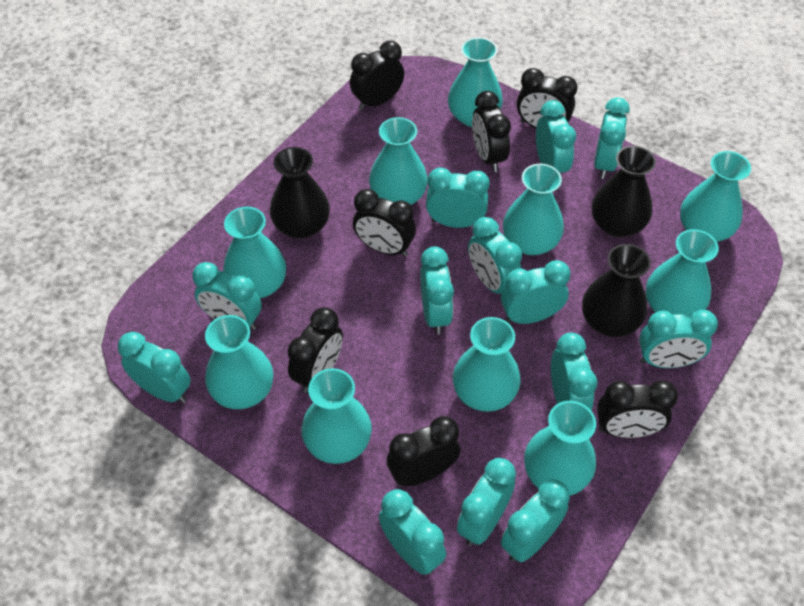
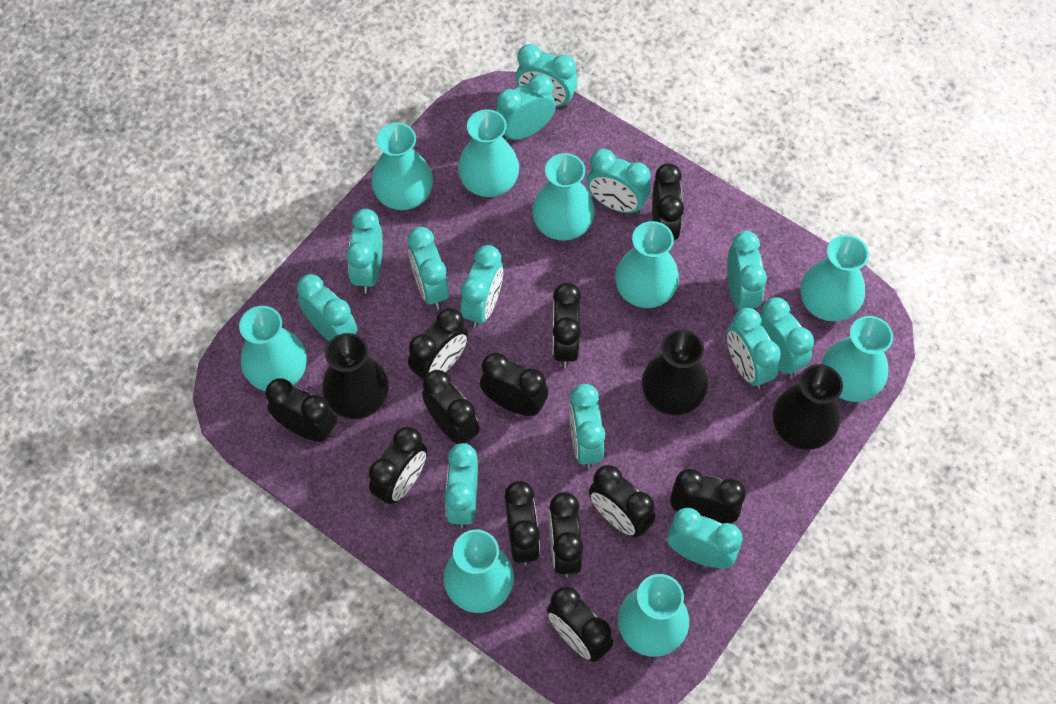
black clock: 7 -> 12
turquoise vase: 10 -> 9

